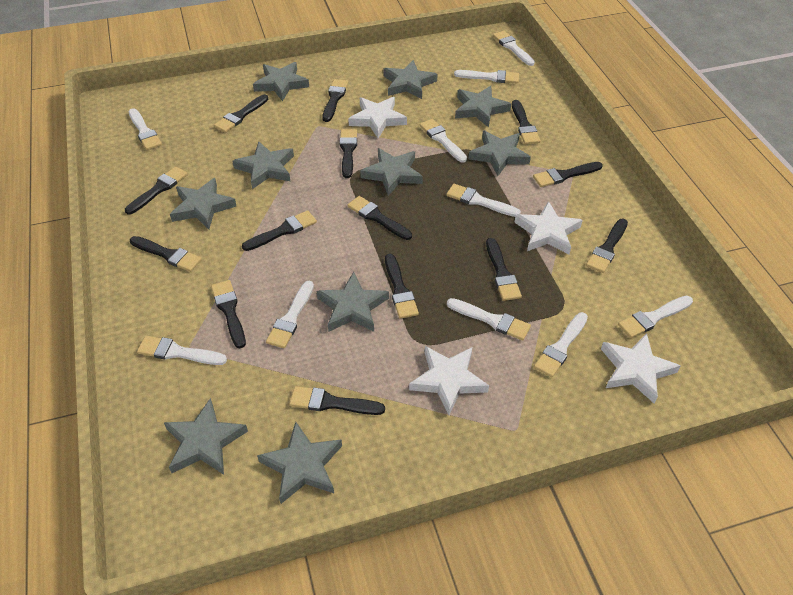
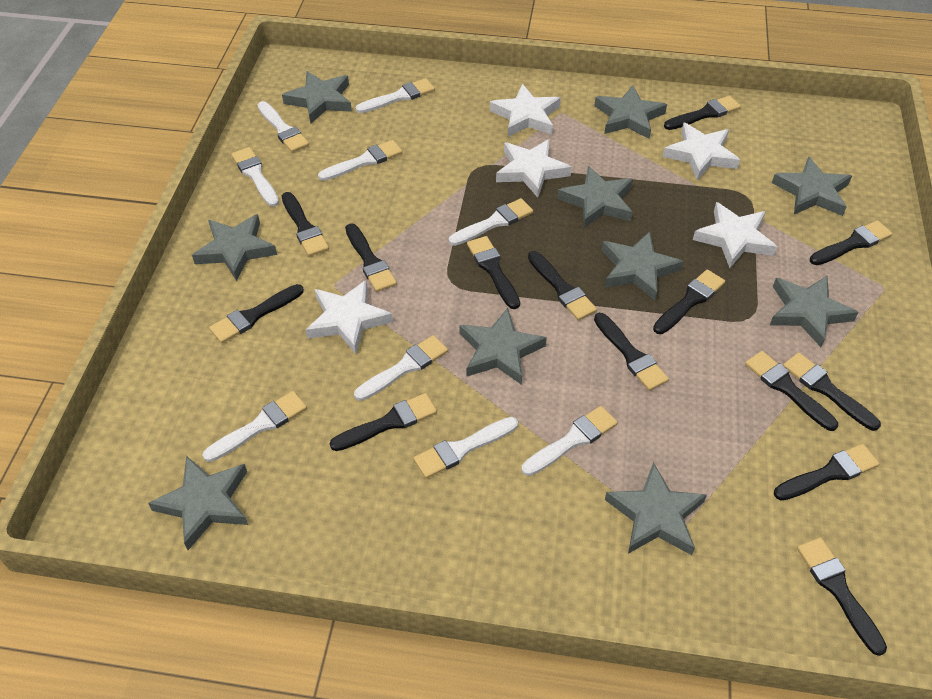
white brush: 10 -> 9
white star: 4 -> 5

